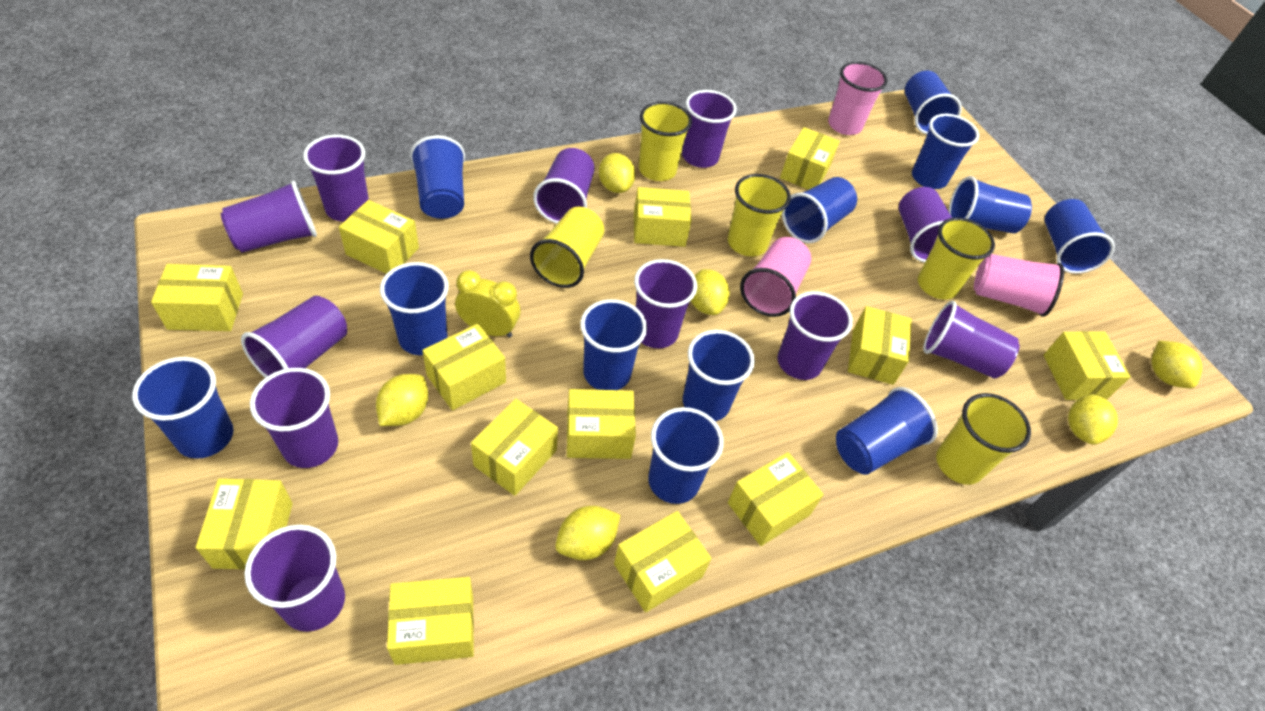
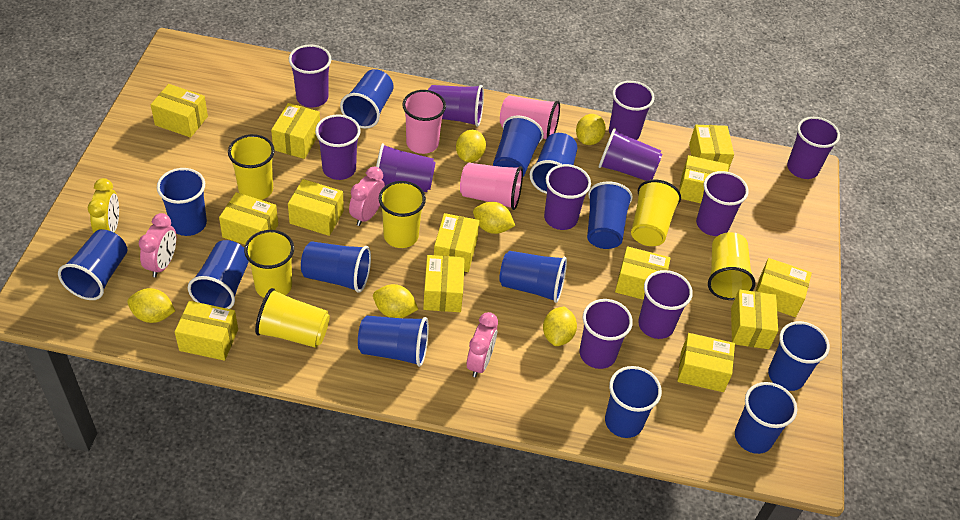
blue cup: 12 -> 13
pink clock: 0 -> 3
yellow cup: 5 -> 6

